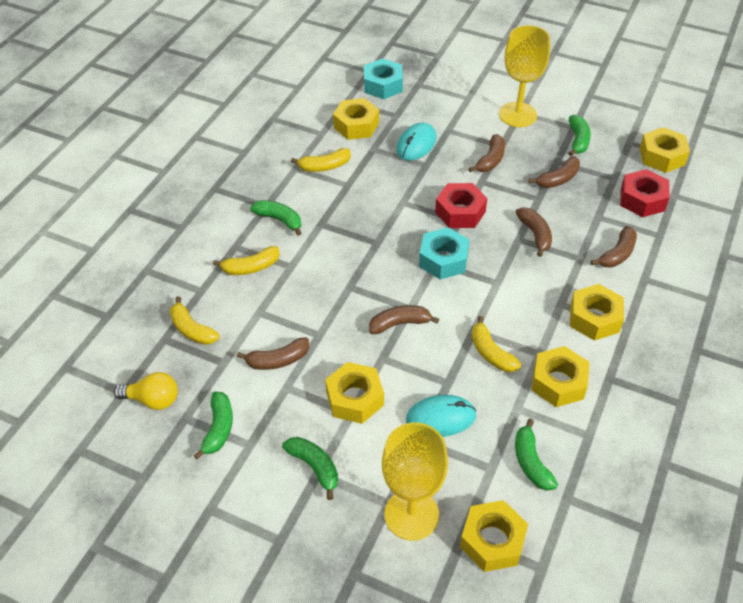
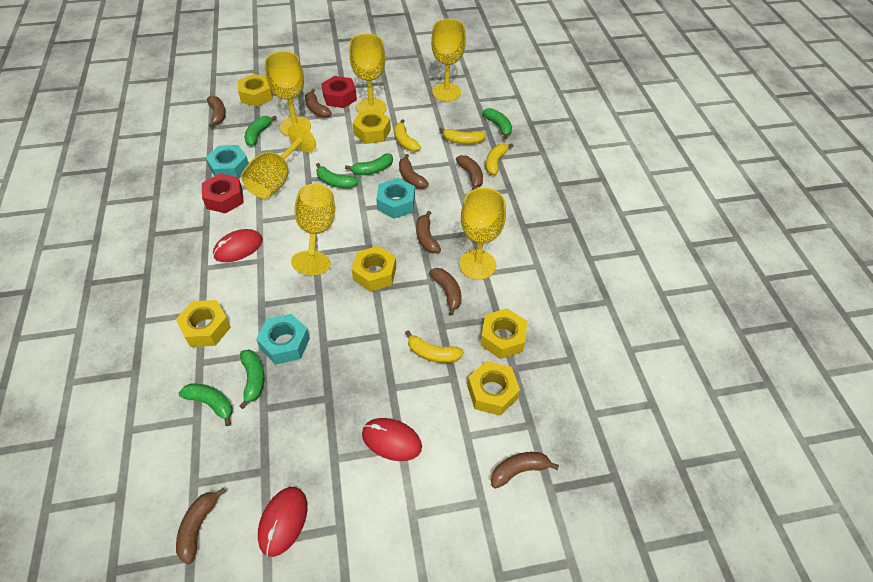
brown banana: 6 -> 8
green banana: 5 -> 6
red mouse: 0 -> 3
turquoise mouse: 2 -> 0
turquoise nut: 2 -> 3
yellow goblet: 2 -> 6
yellow light bulb: 1 -> 0

